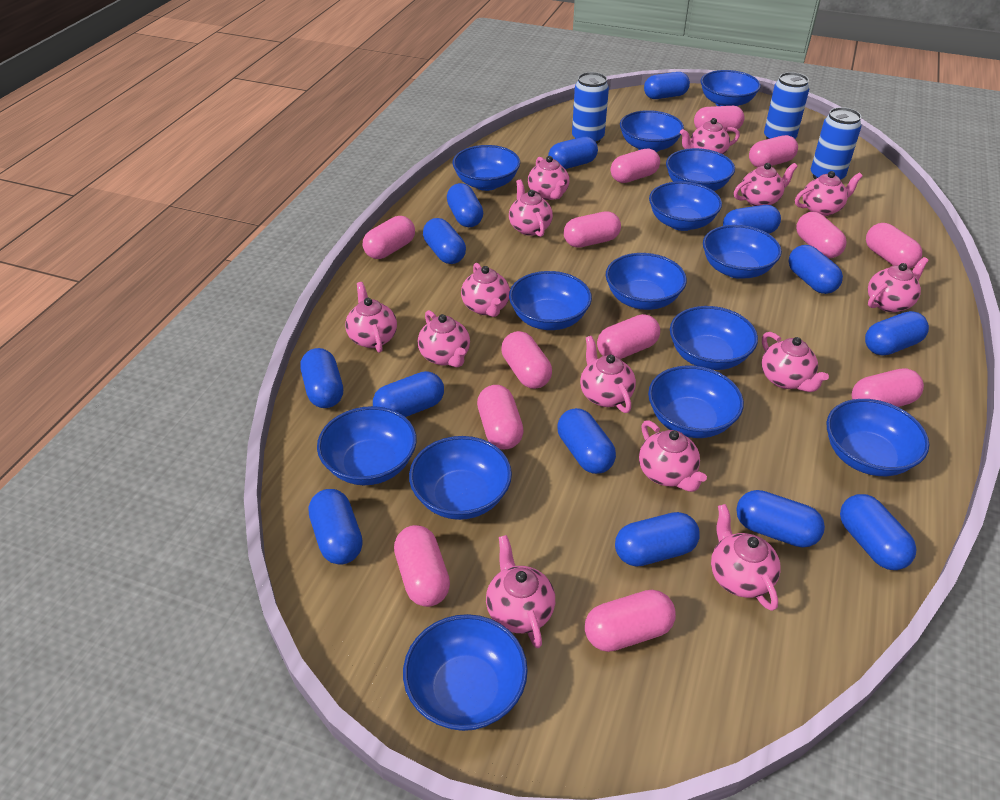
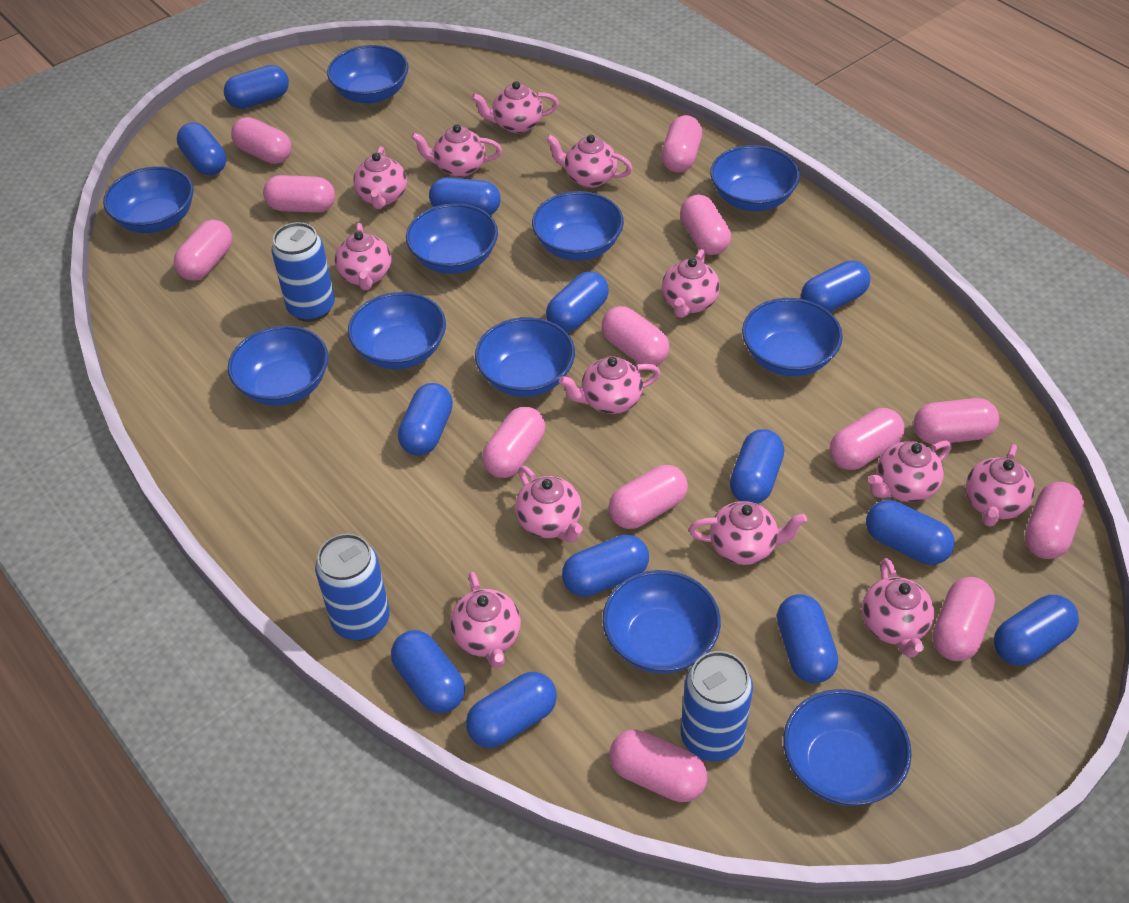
blue bowl: 14 -> 11
blue capsule: 14 -> 13
pink teapot: 14 -> 13

